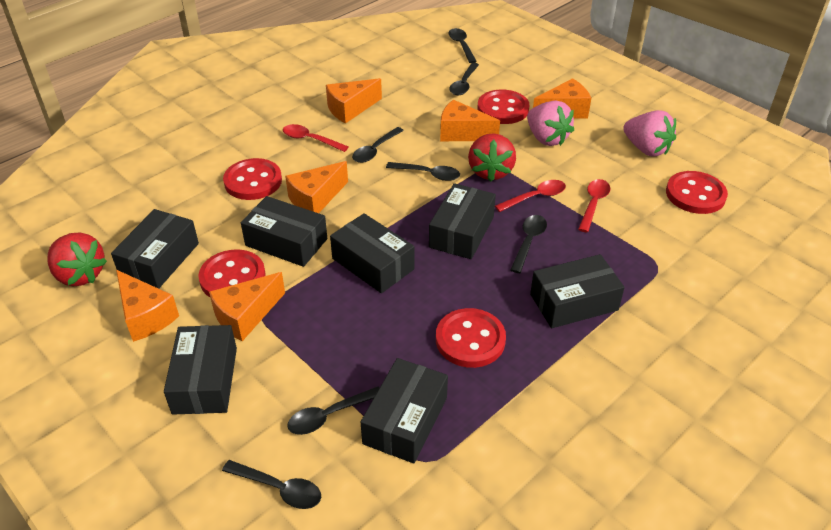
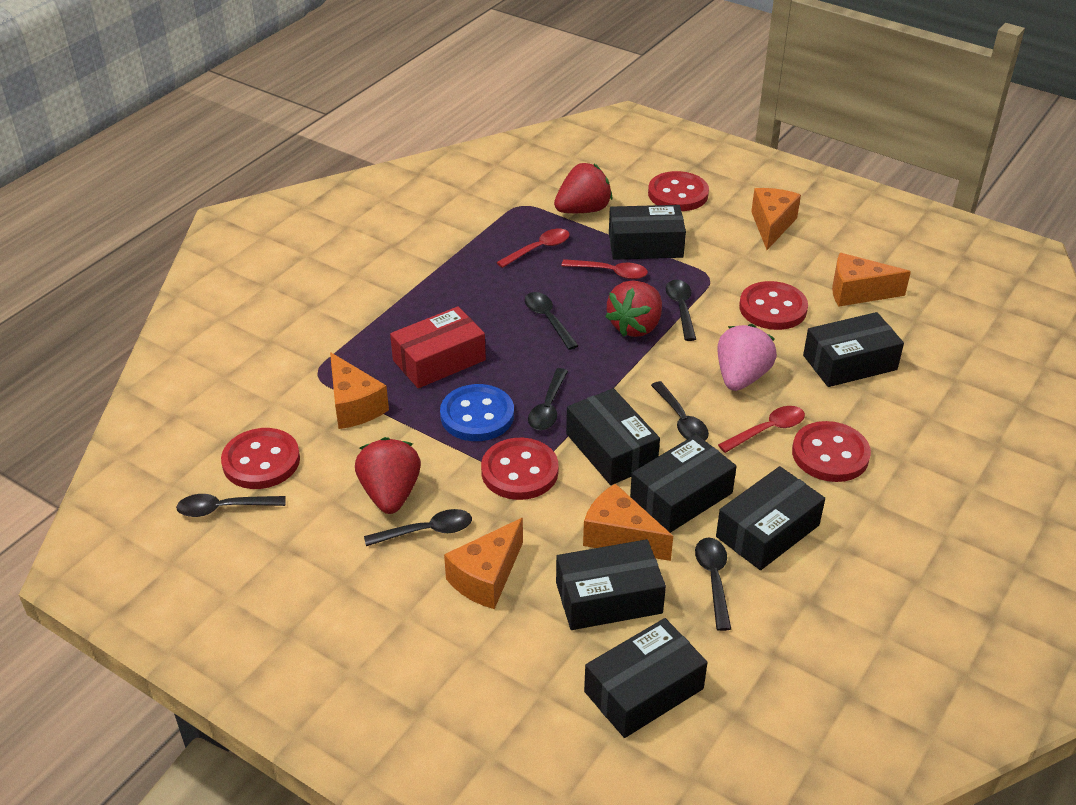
blue button: 0 -> 1
orange cheese: 6 -> 5
pink strawberry: 2 -> 1
red box: 0 -> 1
red strawberry: 2 -> 3

